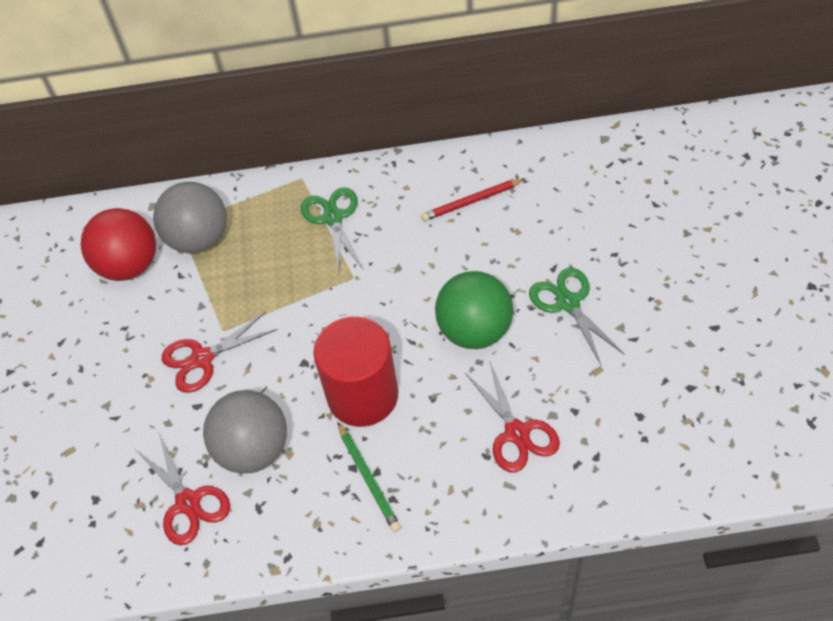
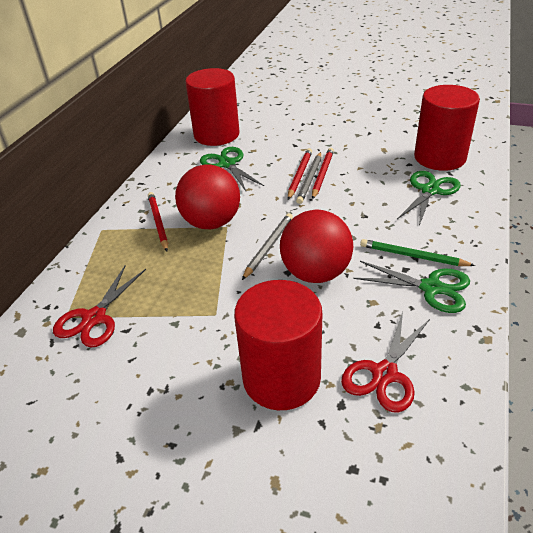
green ball: 1 -> 0
green scissors: 2 -> 3
grey ball: 2 -> 0
grey pencil: 0 -> 2
red ball: 1 -> 2
red cylinder: 1 -> 3
red pencil: 1 -> 3
red scissors: 3 -> 2

